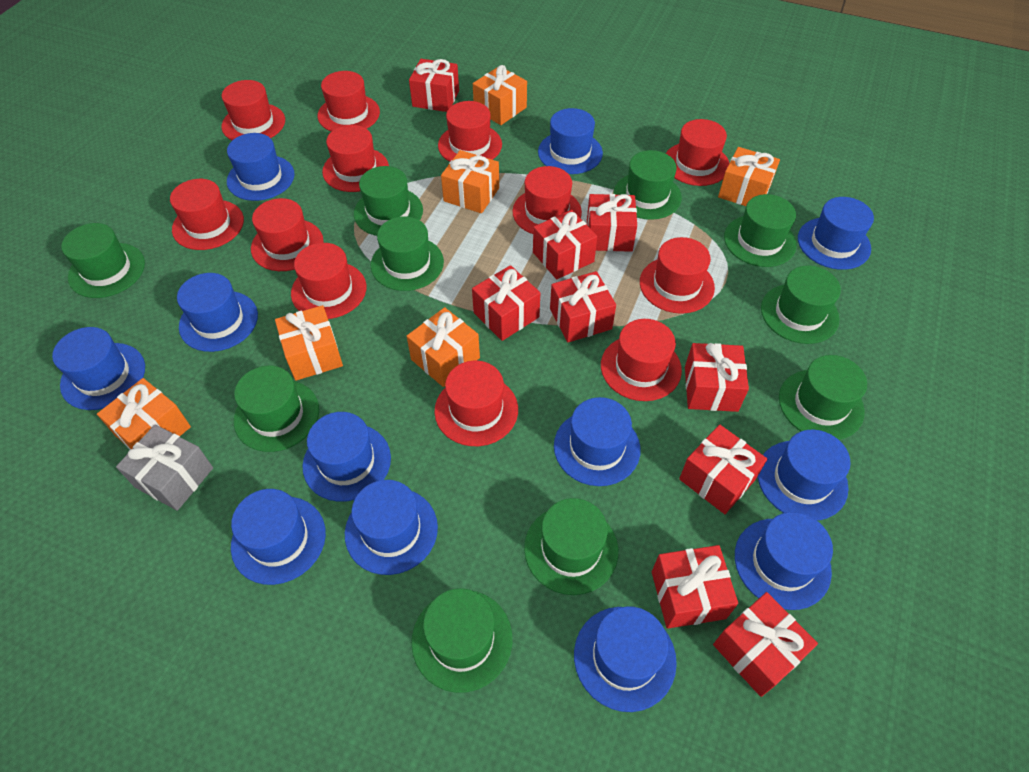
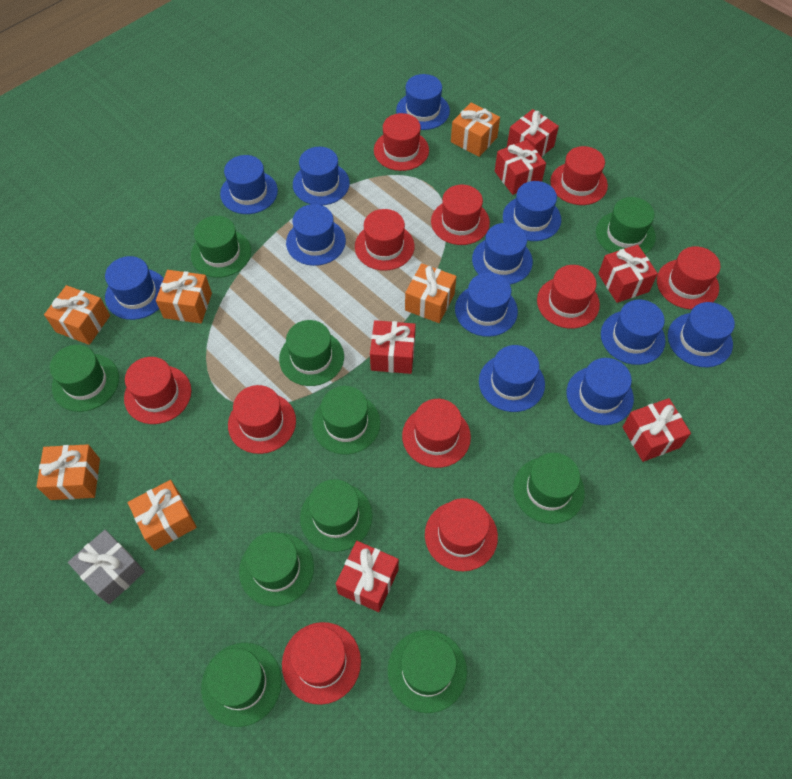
red gift: 9 -> 6
red hat: 12 -> 11

